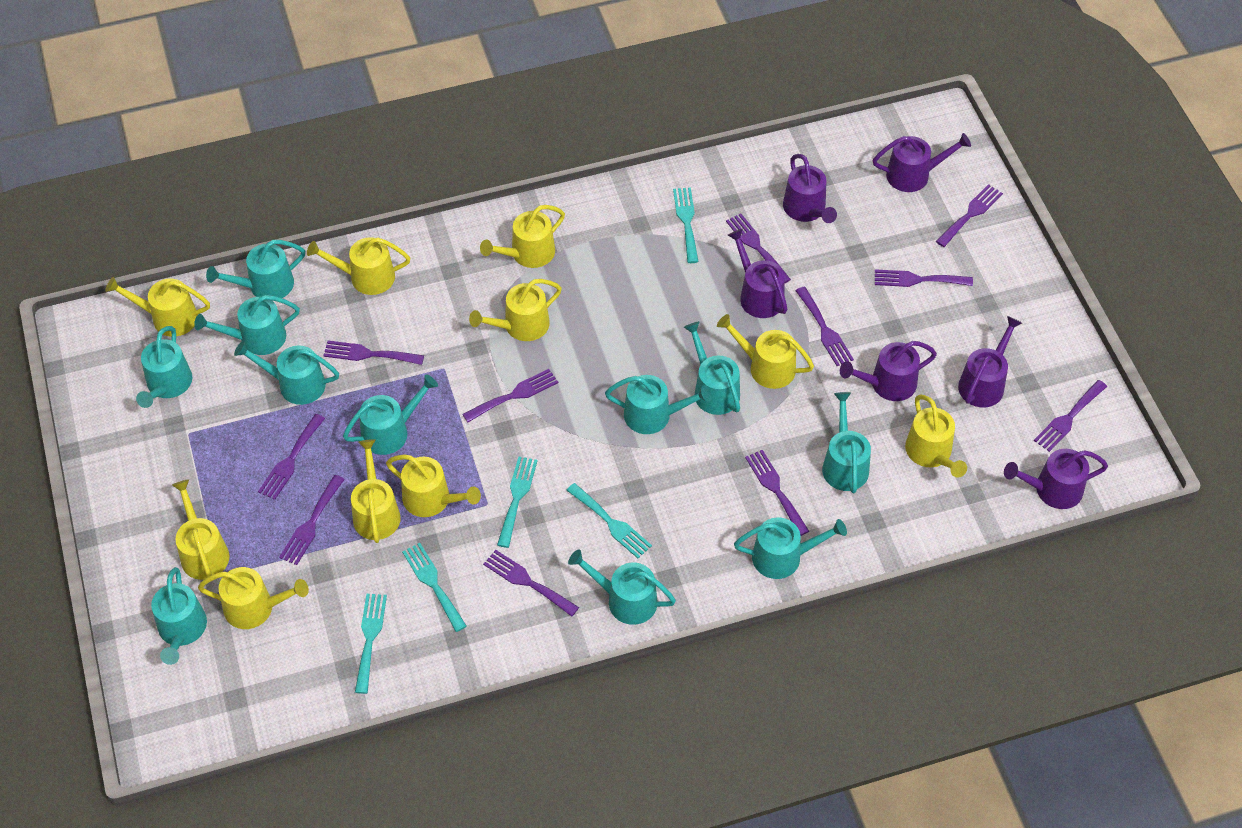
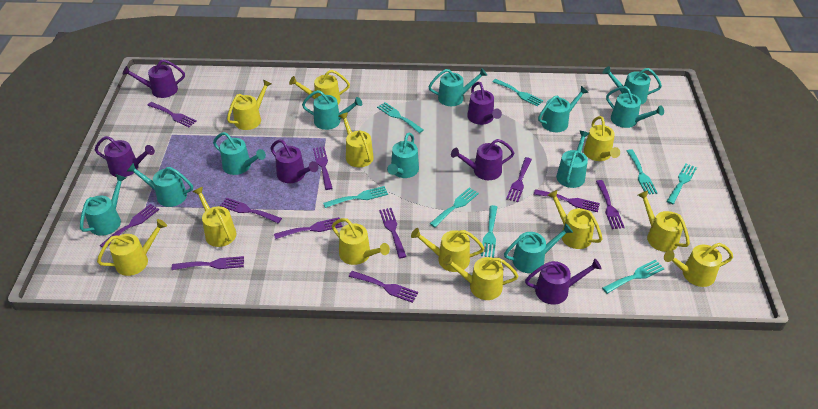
turquoise fork: 5 -> 8
yellow watering can: 10 -> 12

